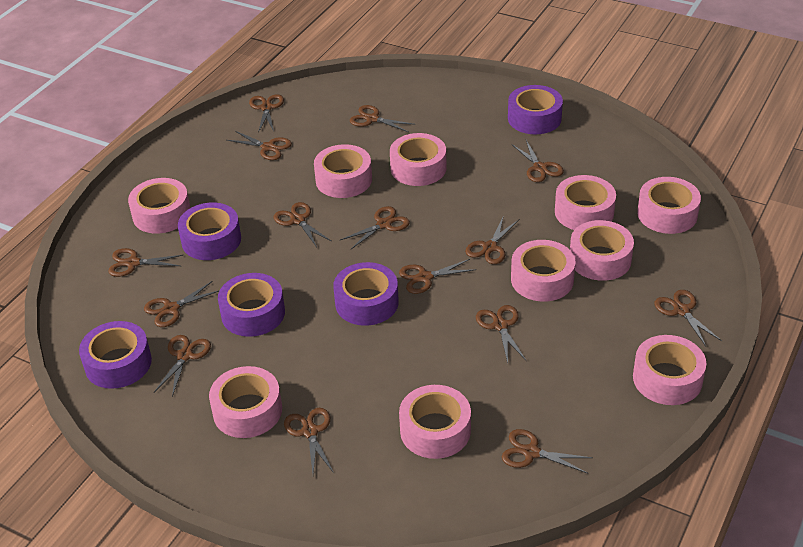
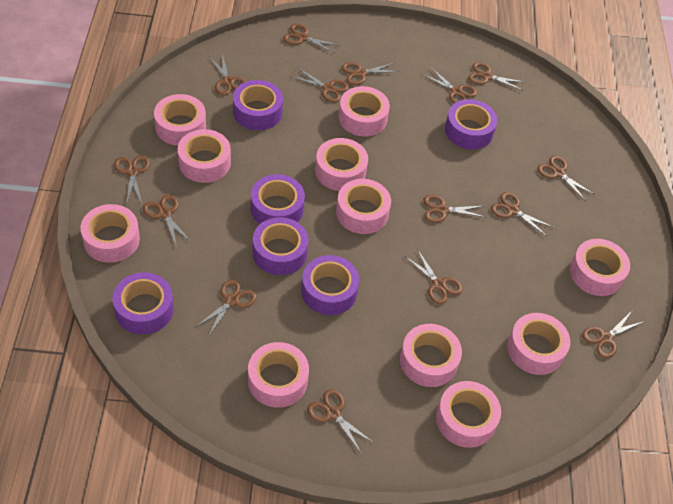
pink tape: 10 -> 11
purple tape: 5 -> 6

